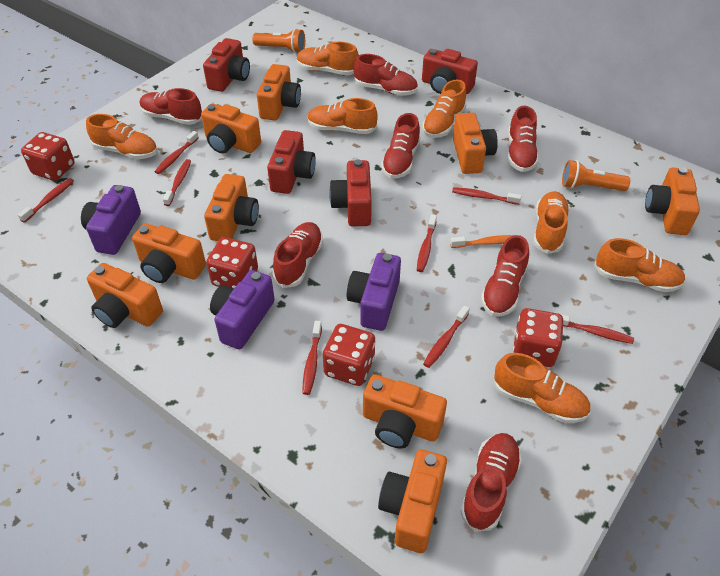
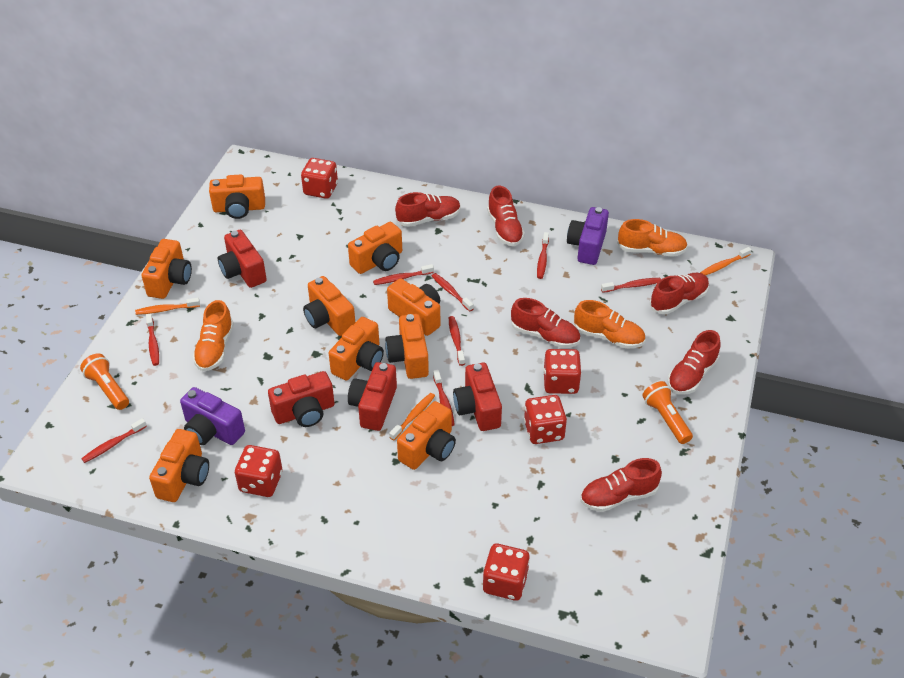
orange shoe: 7 -> 3
orange toothbrush: 1 -> 3
purple camera: 3 -> 2
red dice: 4 -> 5
red shoe: 7 -> 6

